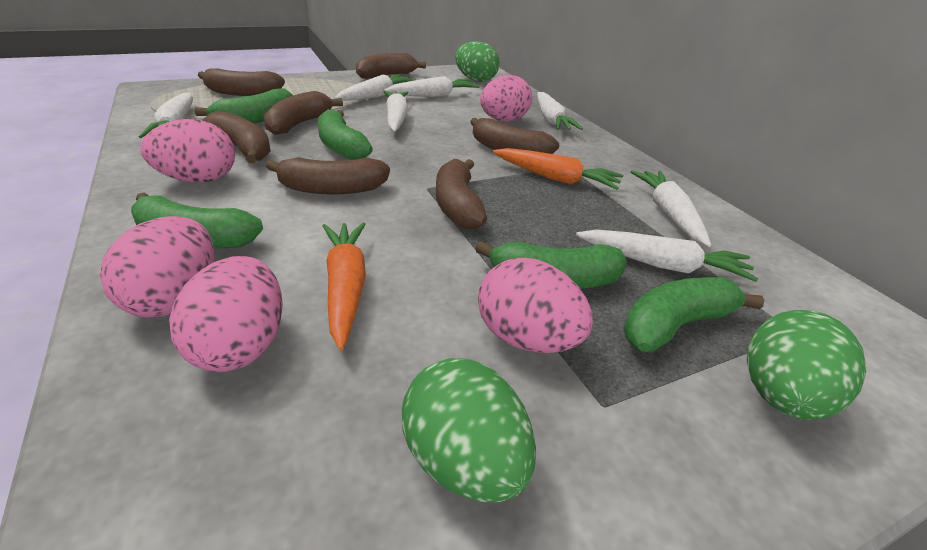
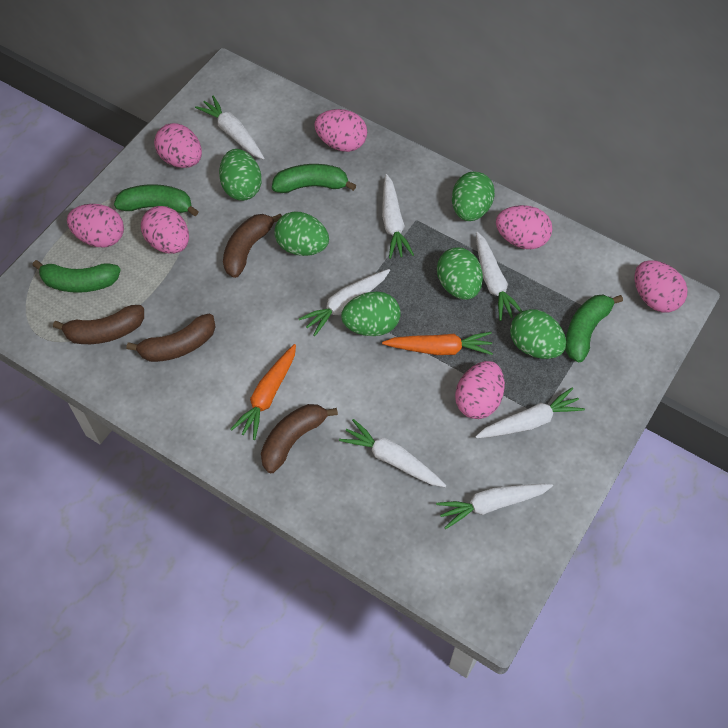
brown banana: 7 -> 4
green banana: 5 -> 4
green egg: 3 -> 6
pink egg: 5 -> 7

